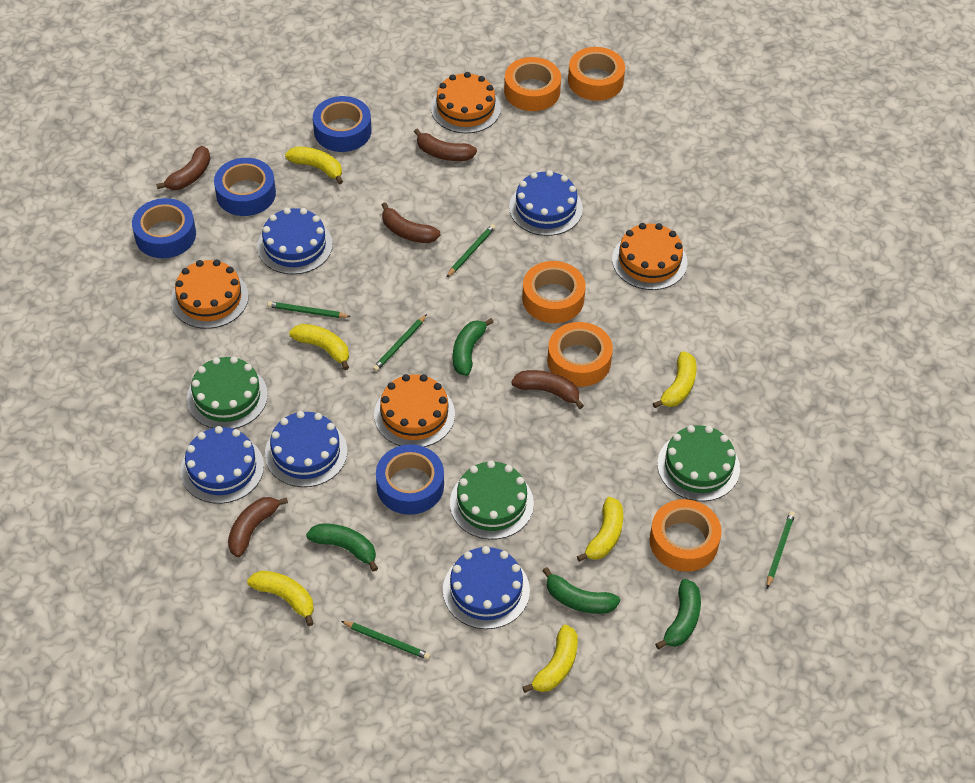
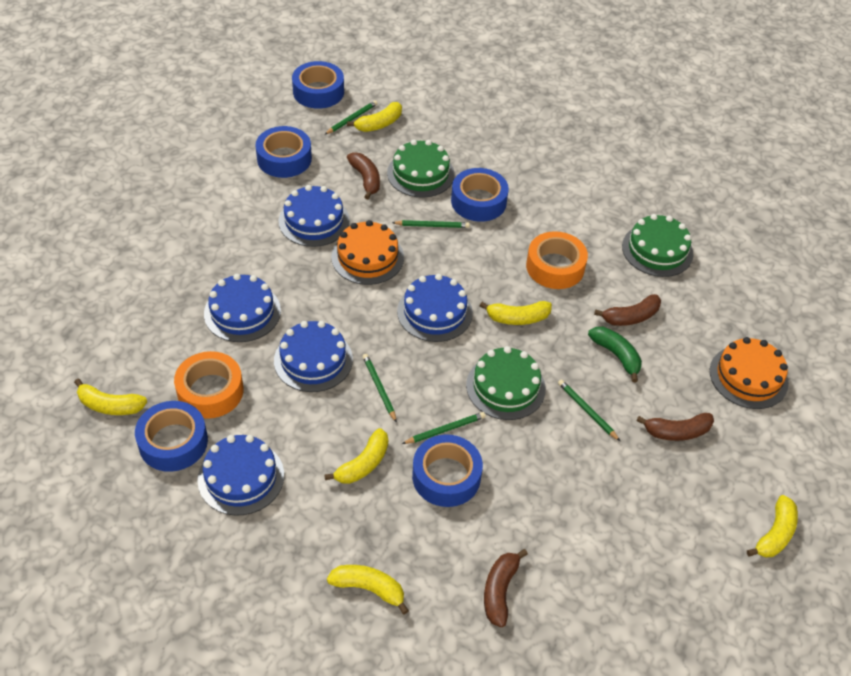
blue tape: 4 -> 5
brown banana: 5 -> 4
green banana: 4 -> 1
orange cake: 4 -> 2
orange tape: 5 -> 2

